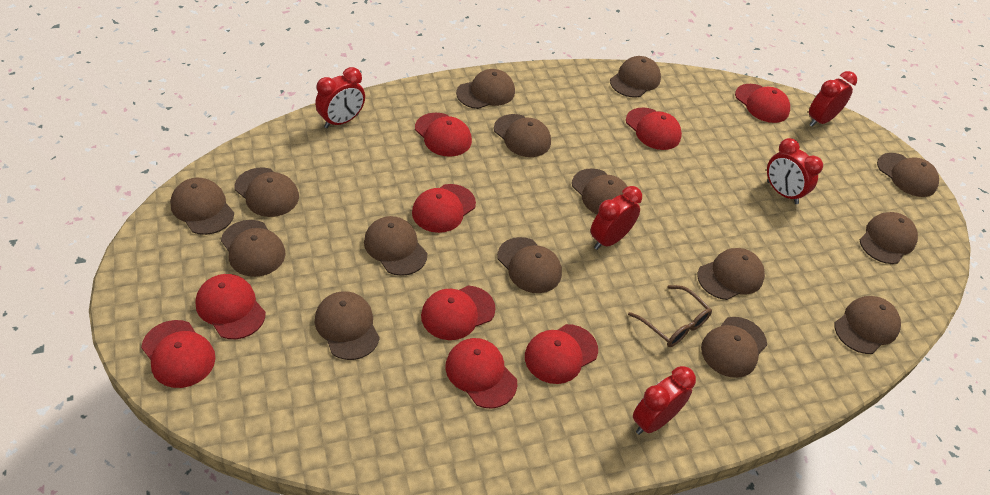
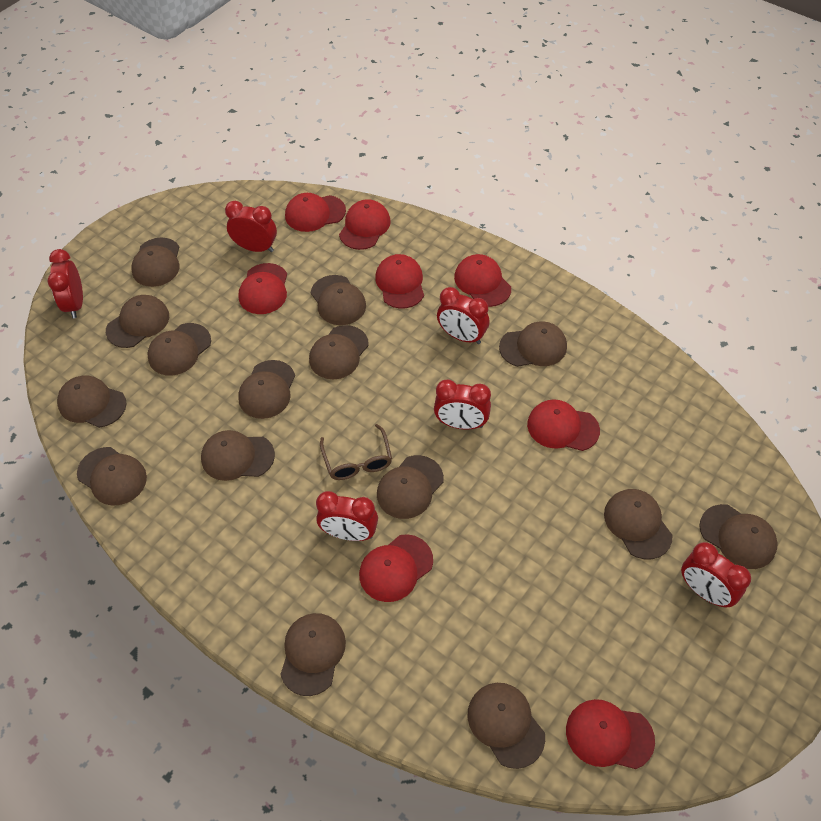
red cap: 9 -> 8
red clock: 5 -> 6

